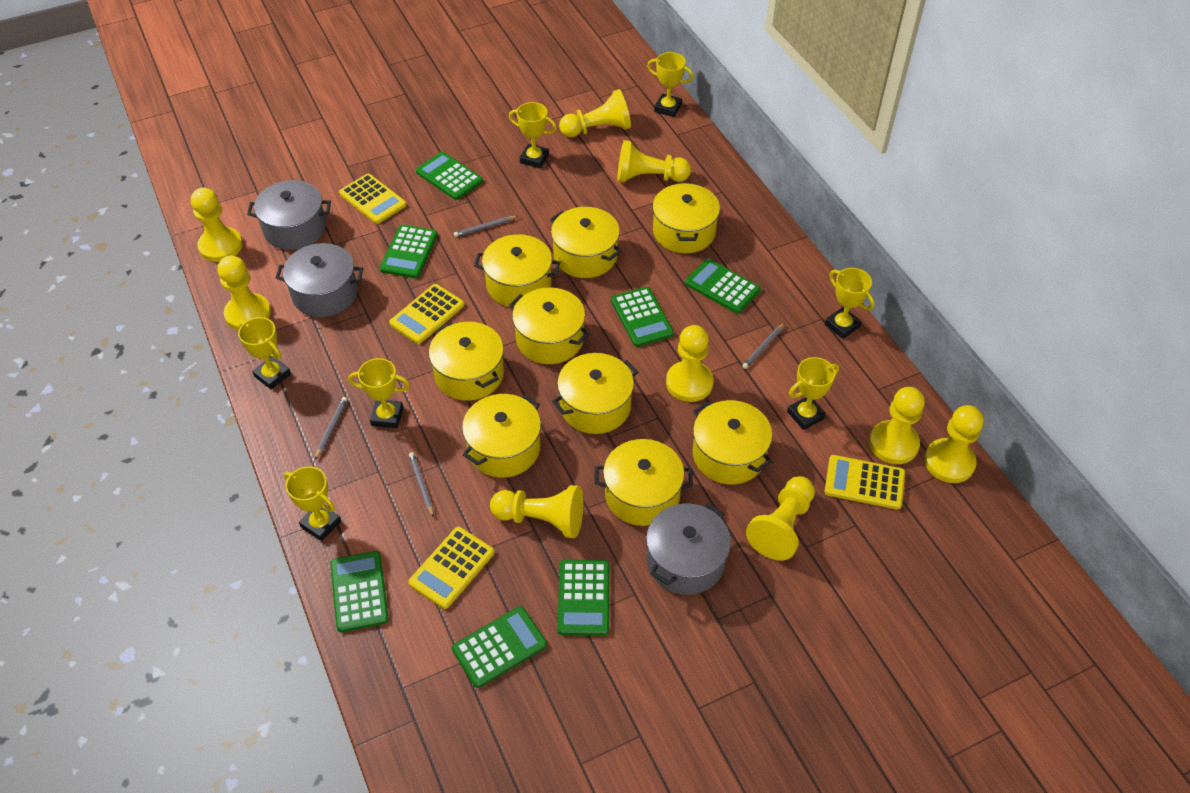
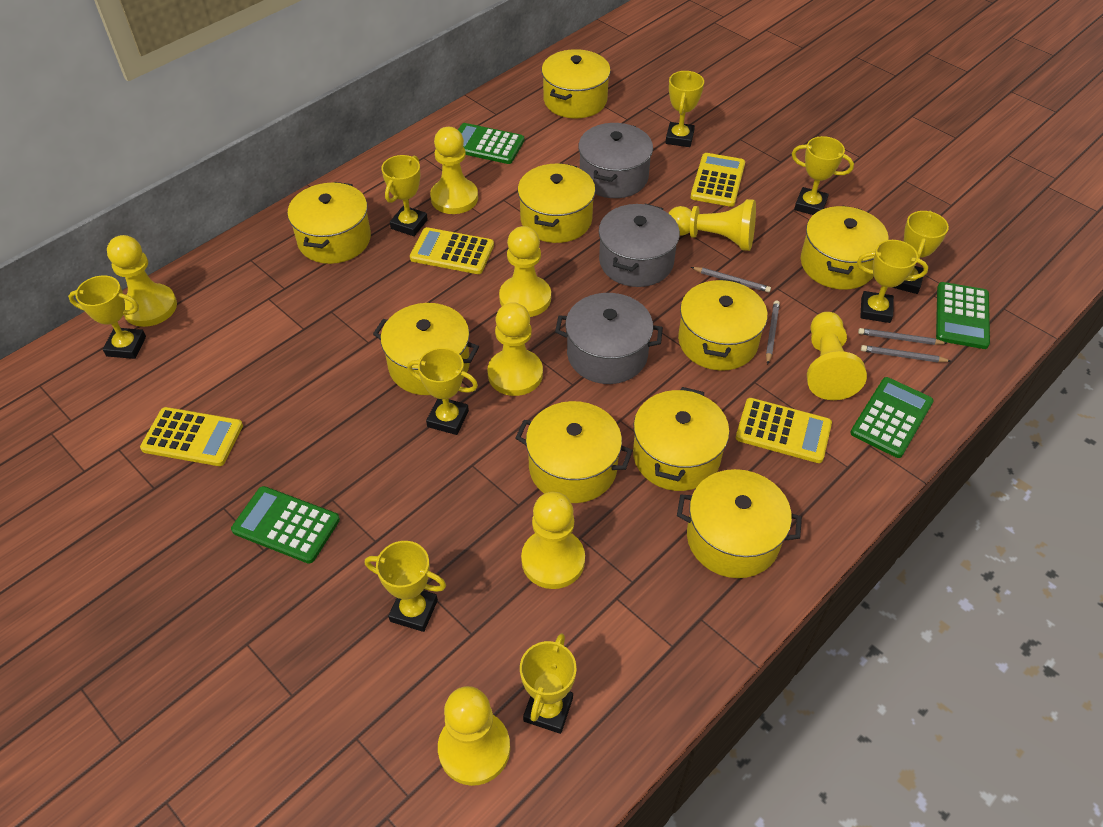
green calculator: 7 -> 4
yellow pawn: 9 -> 8
yellow trophy: 7 -> 9

